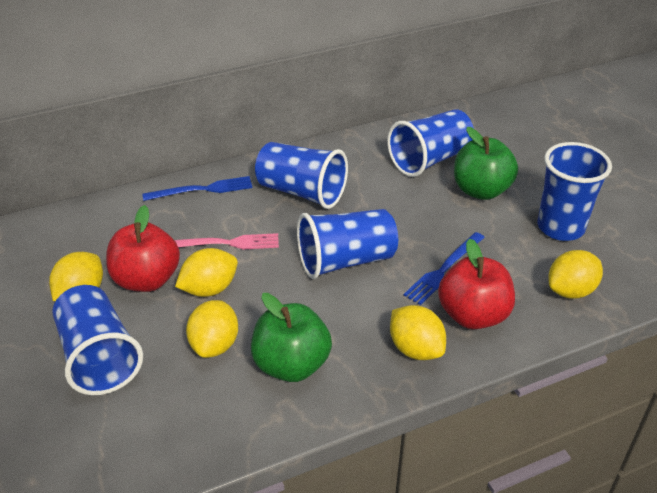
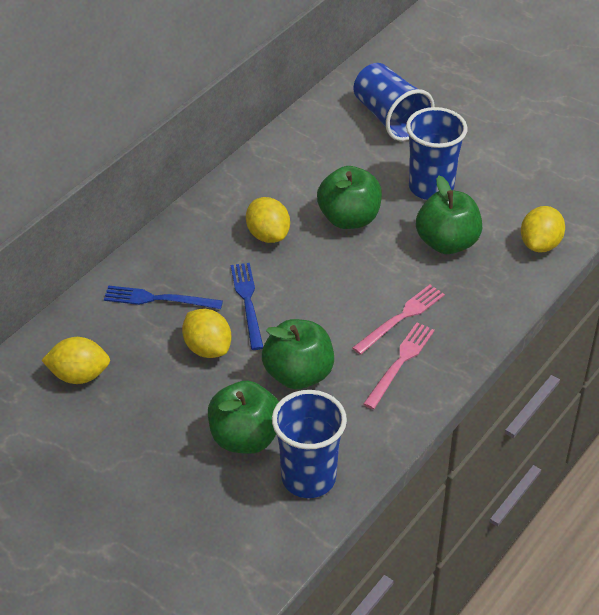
blue cup: 5 -> 3
green apple: 2 -> 4
pink fork: 1 -> 2
red apple: 2 -> 0
yellow lemon: 5 -> 4

